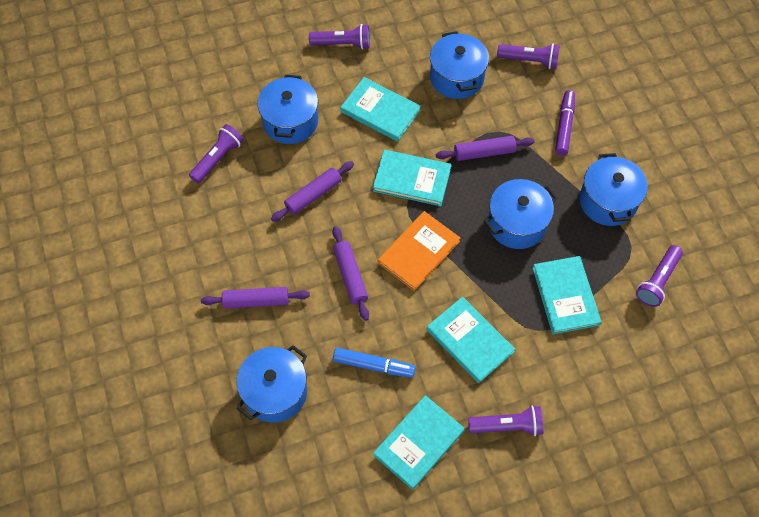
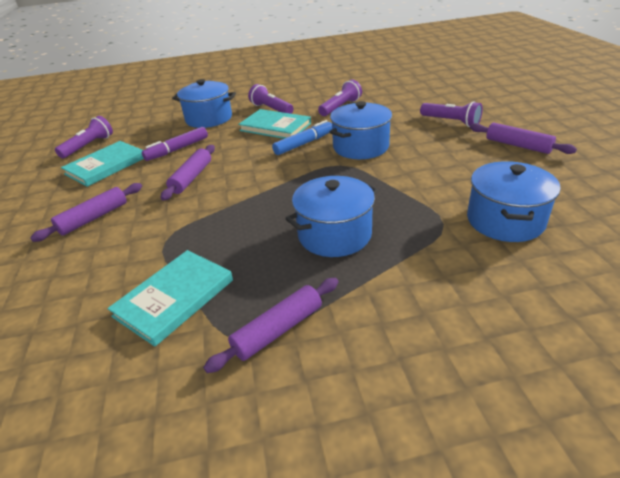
blue pot: 5 -> 4
orange book: 1 -> 0
purple flashlight: 5 -> 4
turquoise book: 5 -> 3

